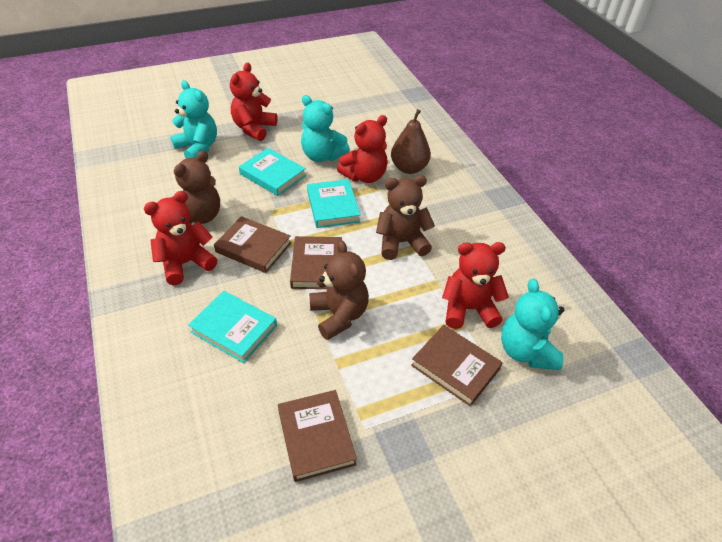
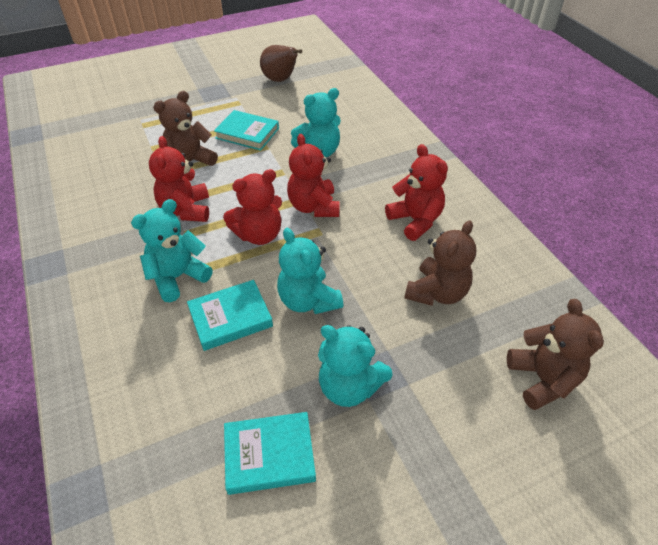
brown book: 4 -> 0
turquoise teddy bear: 3 -> 4

